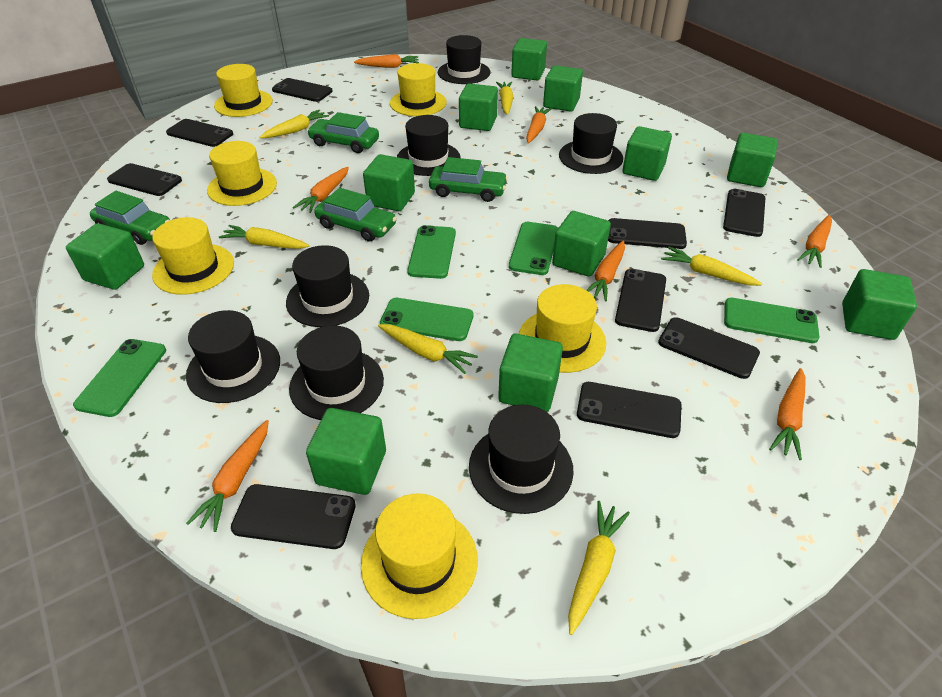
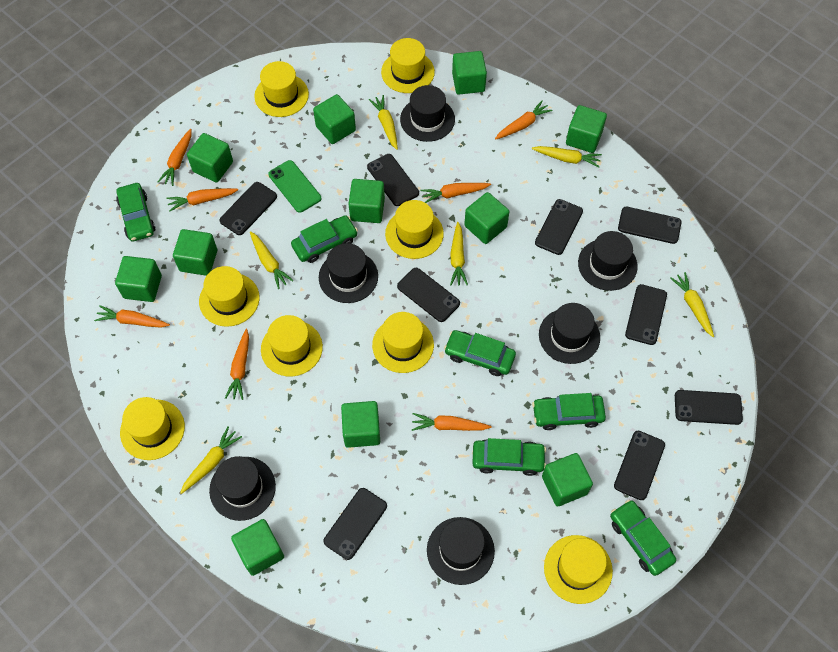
black hat: 7 -> 6
green car: 4 -> 6
green phone: 5 -> 1
yellow hat: 6 -> 8

